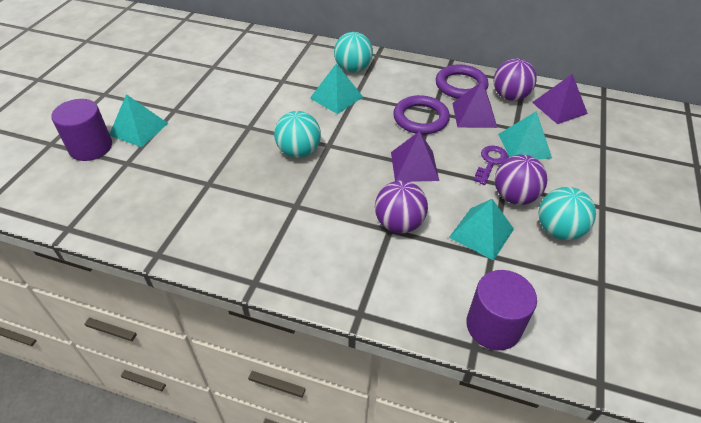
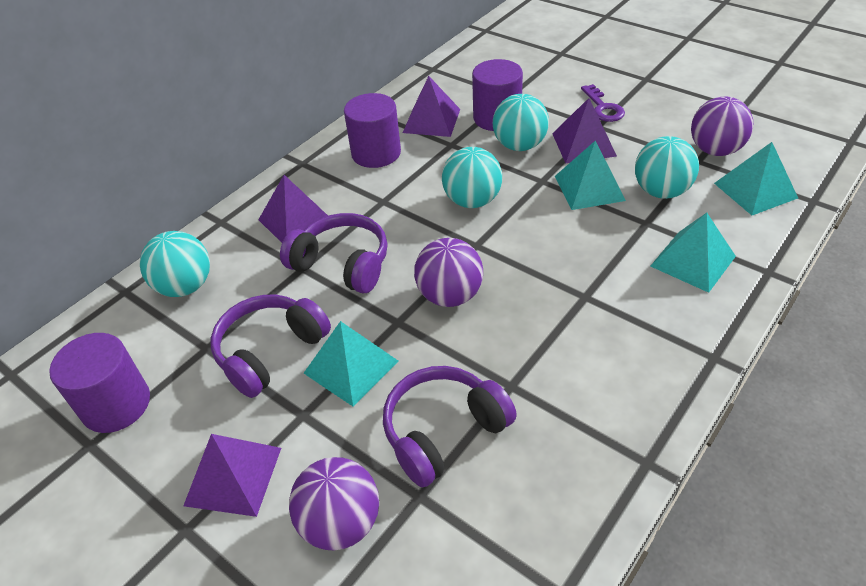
purple cylinder: 2 -> 3
purple headphones: 0 -> 3
purple pyramid: 3 -> 4
purple ring: 2 -> 0
turquoise ball: 3 -> 4

